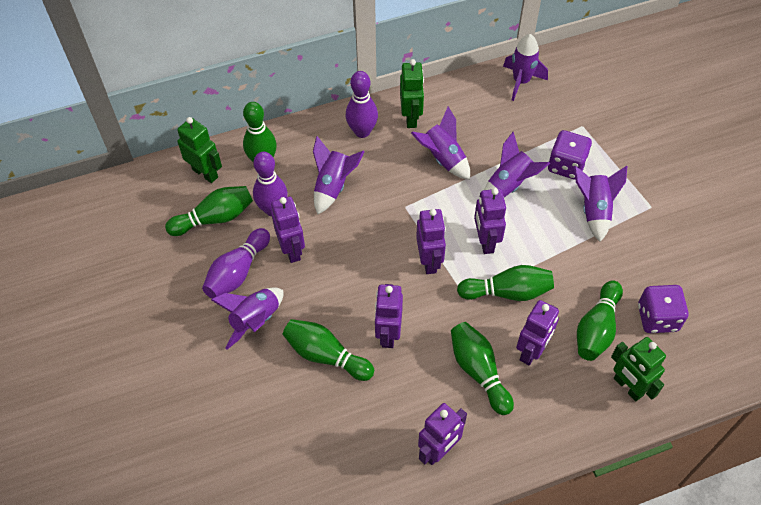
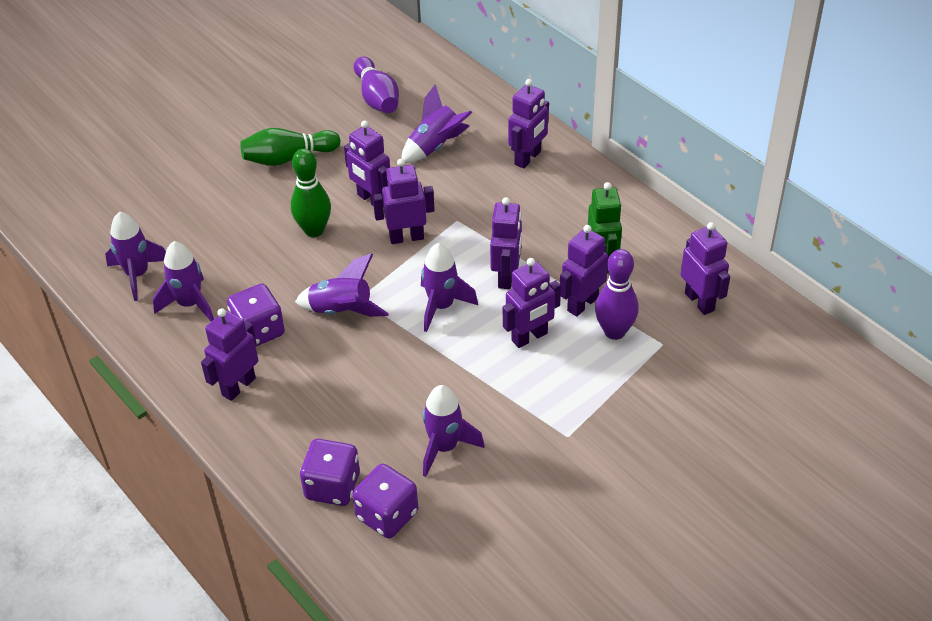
green bowling pin: 6 -> 2
green robot: 3 -> 1
purple bowling pin: 3 -> 2
purple dice: 2 -> 3
purple robot: 6 -> 8

